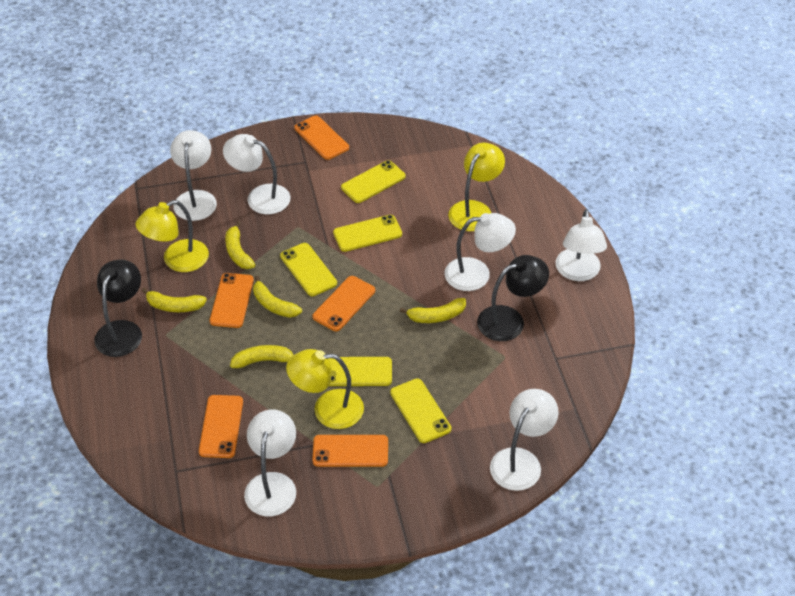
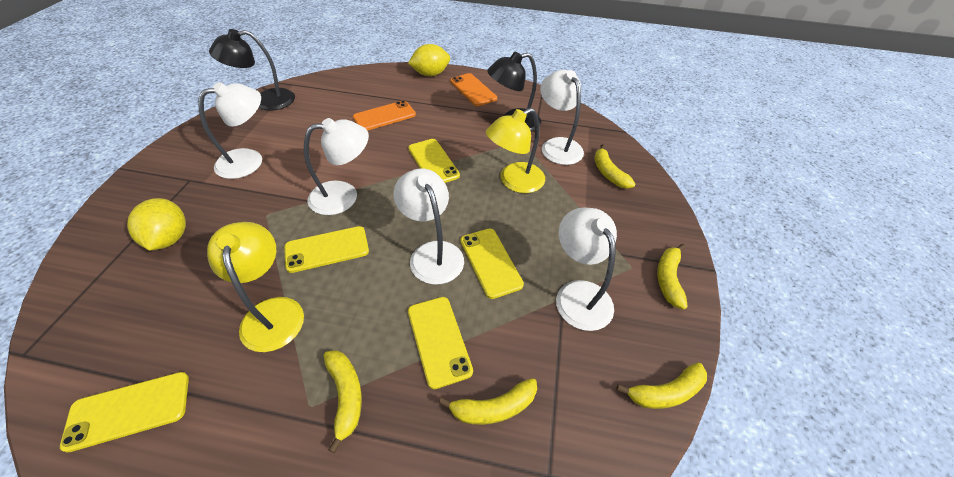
orange phone: 5 -> 2
white lamp: 6 -> 5
yellow lamp: 3 -> 2
yellow lemon: 0 -> 2

